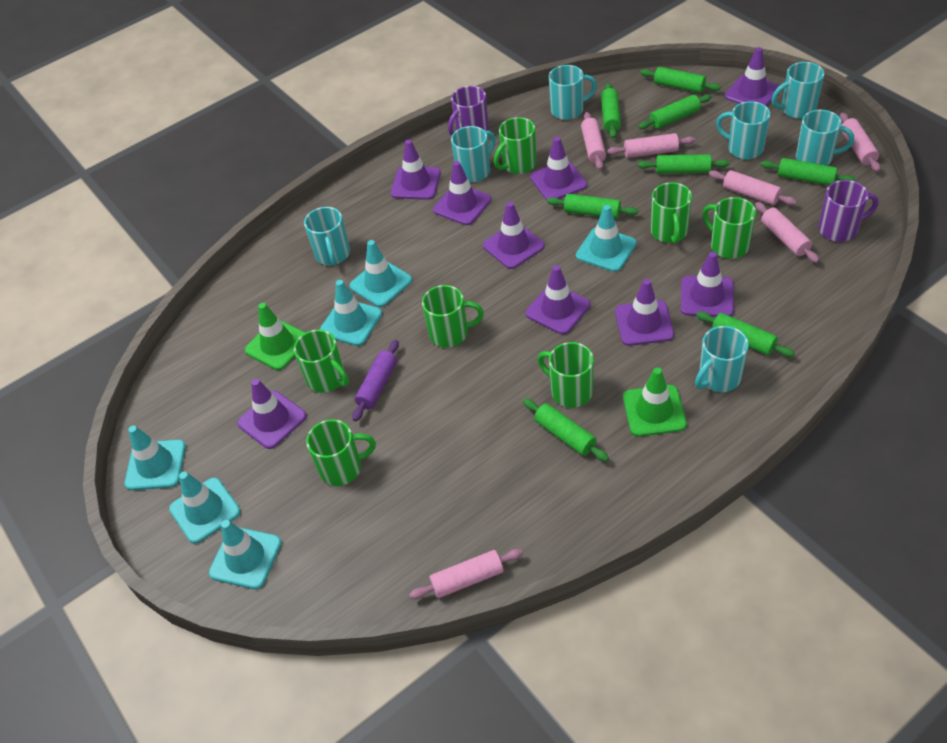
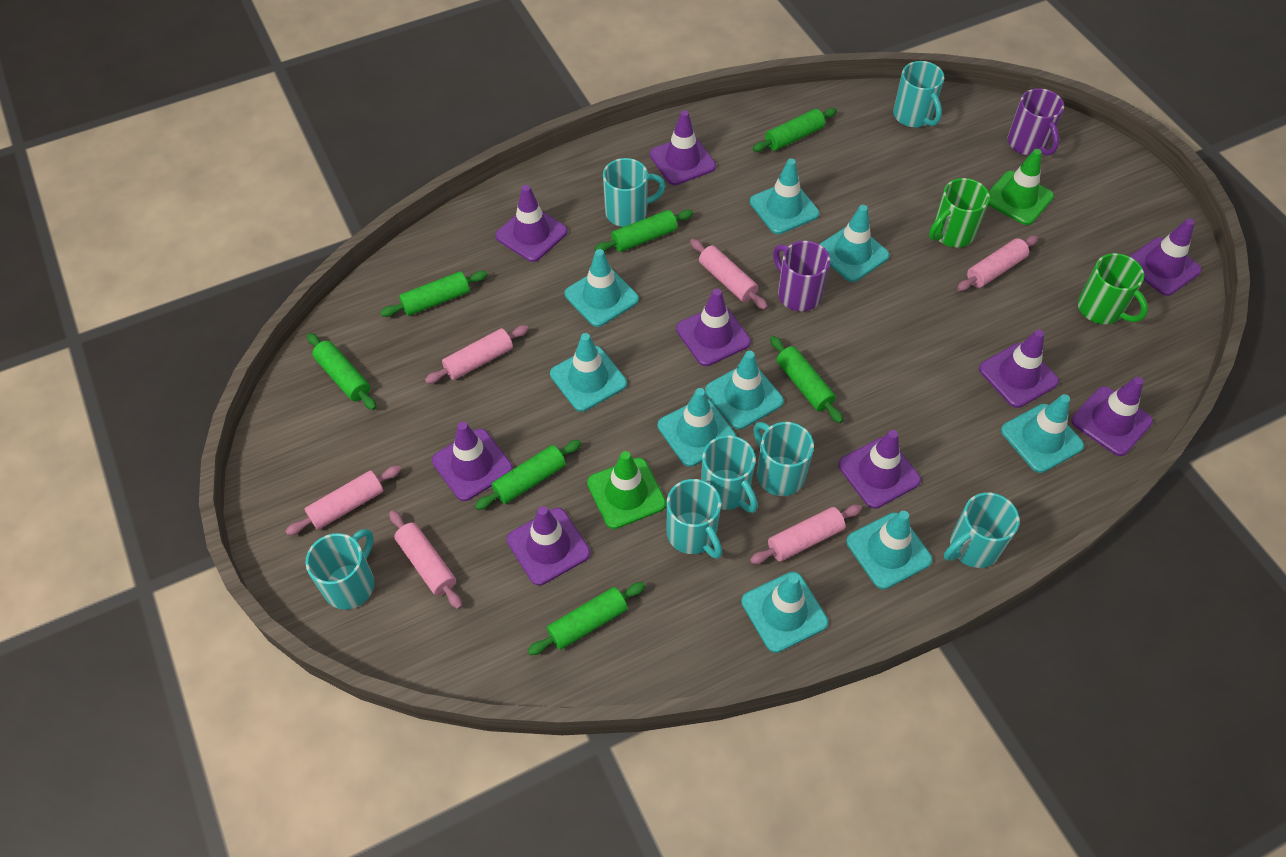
green mug: 7 -> 2
green rolling pin: 8 -> 7
purple rolling pin: 1 -> 0
turquoise traffic cone: 6 -> 9

